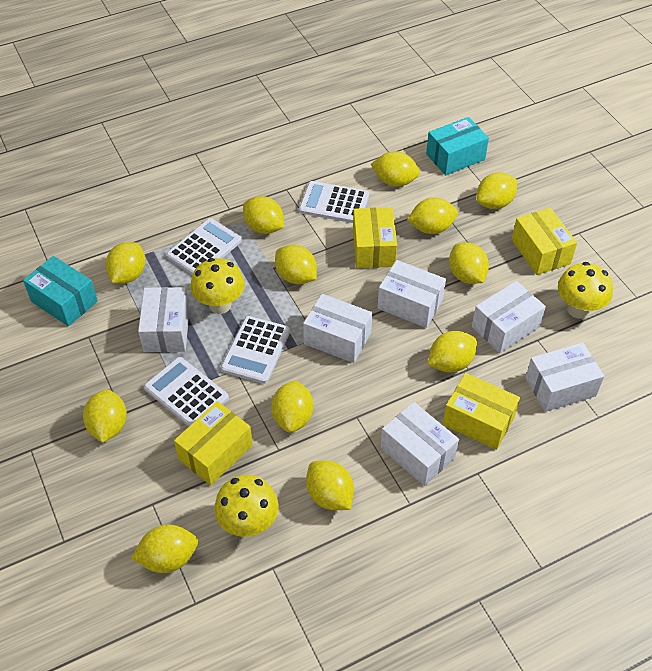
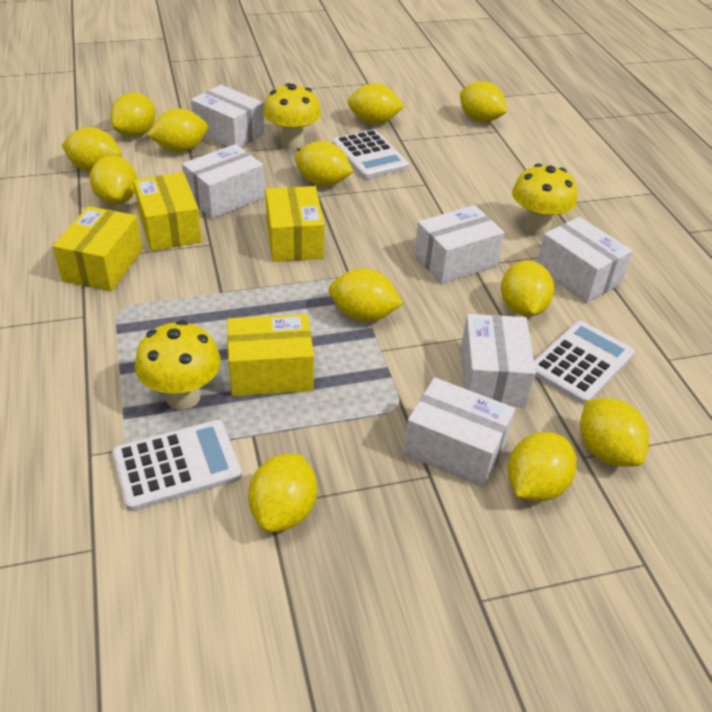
turquoise box: 2 -> 0
white calculator: 4 -> 3

